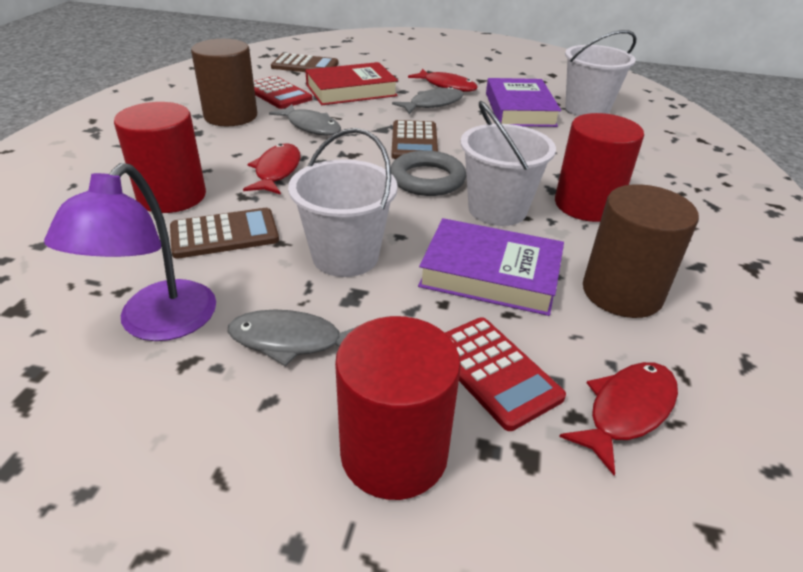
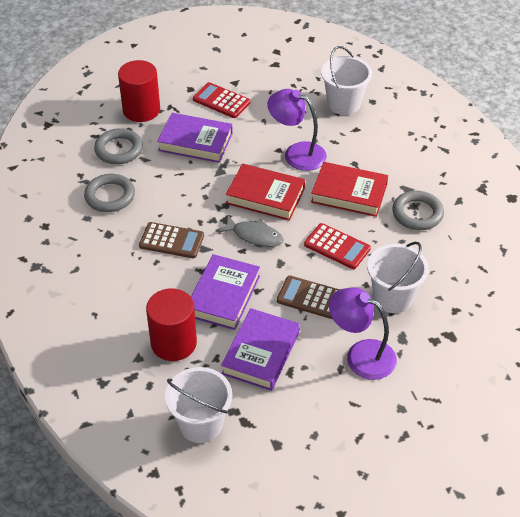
brown calculator: 3 -> 2
brown cylinder: 2 -> 0
grey fish: 3 -> 1
grey ring: 1 -> 3
purple book: 2 -> 3
purple lamp: 1 -> 2
red book: 1 -> 2
red cylinder: 3 -> 2
red fish: 3 -> 0

